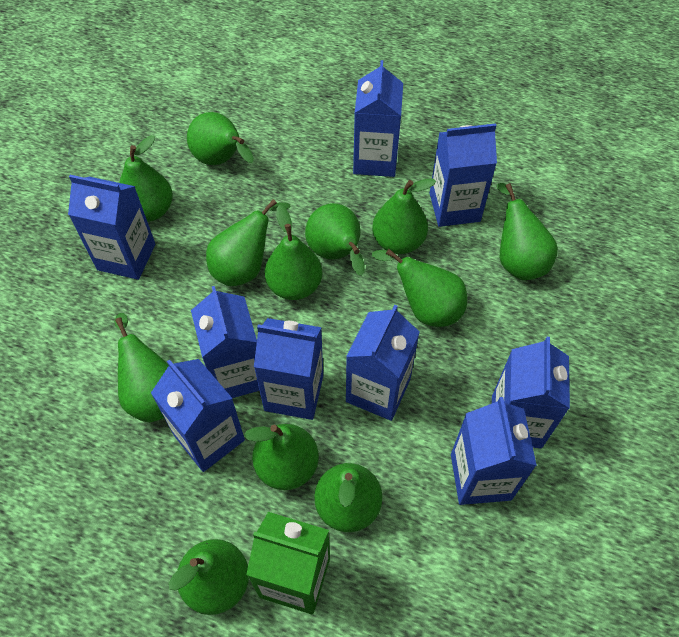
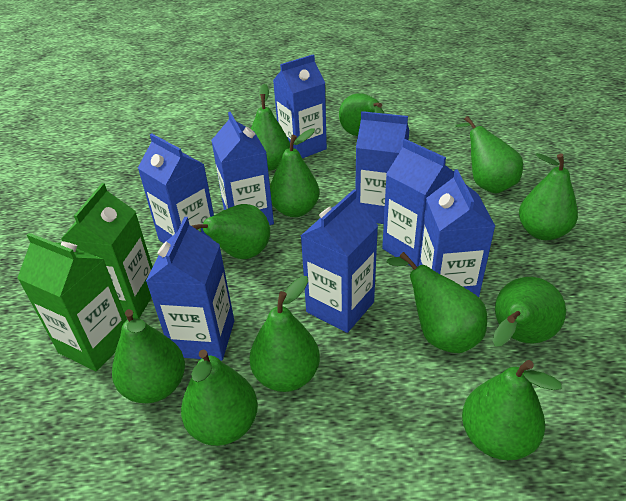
blue carton: 9 -> 8
green carton: 1 -> 2

